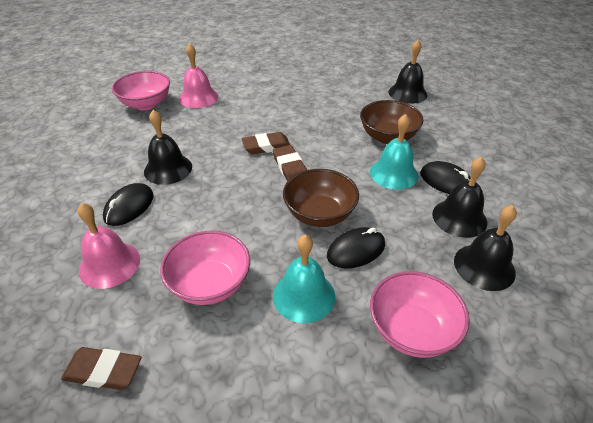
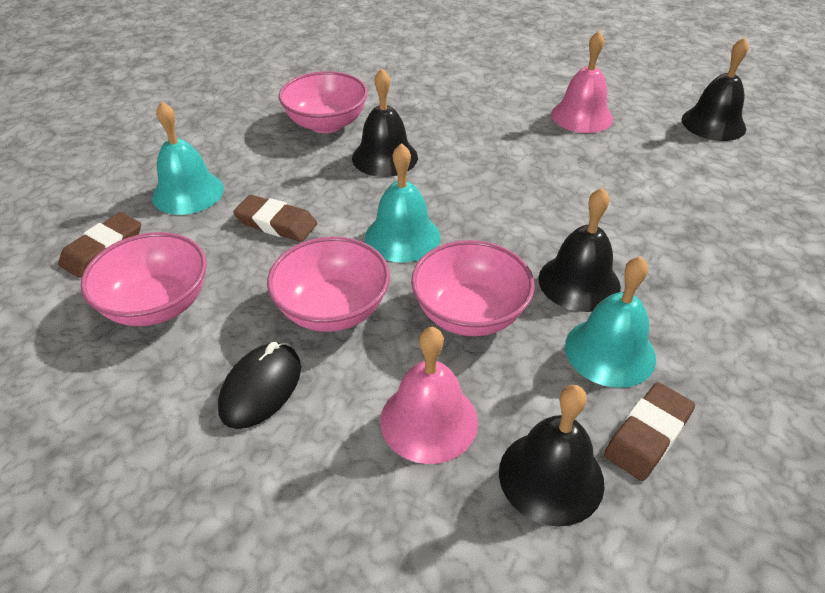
black mouse: 3 -> 1
brown bowl: 2 -> 0
pink bowl: 3 -> 4
turquoise bell: 2 -> 3

